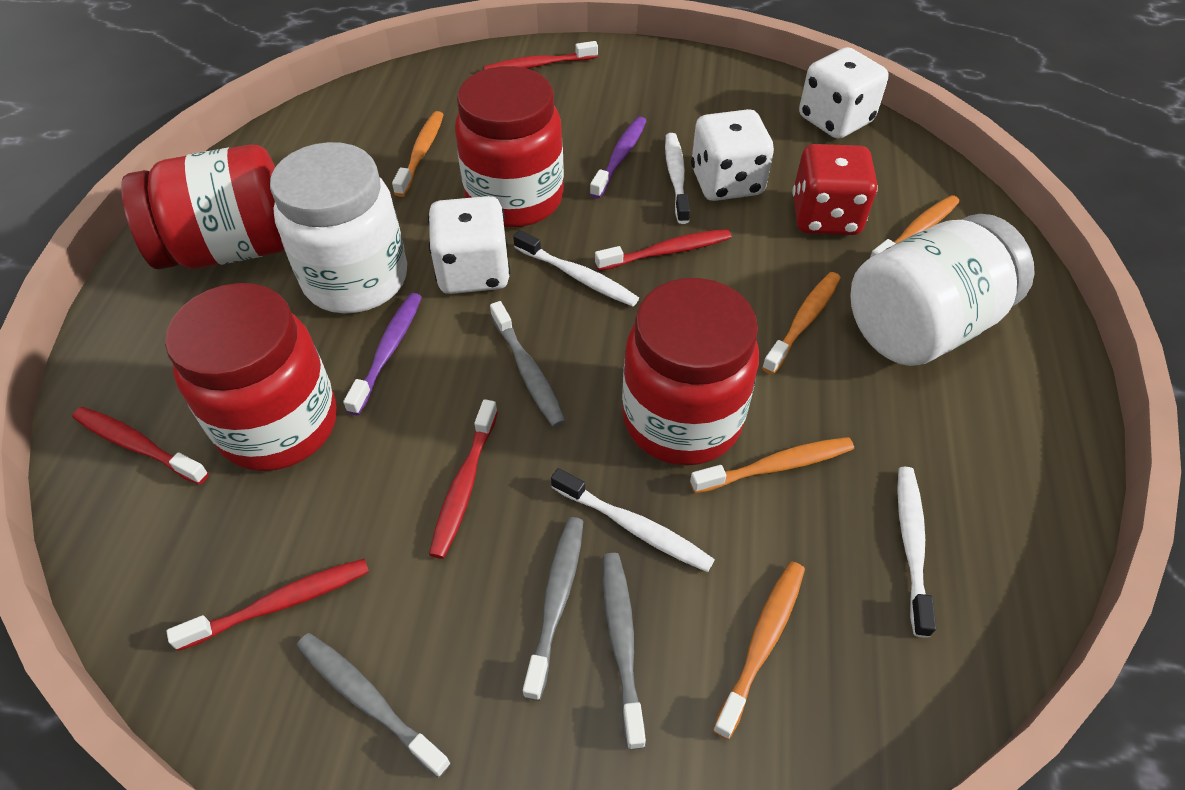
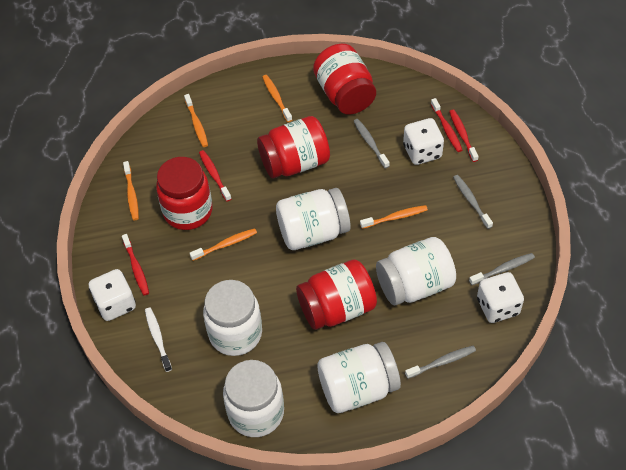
purple toothbrush: 2 -> 0
red dice: 1 -> 0
red toothbrush: 5 -> 4
white jar: 2 -> 5
white toothbrush: 4 -> 1

